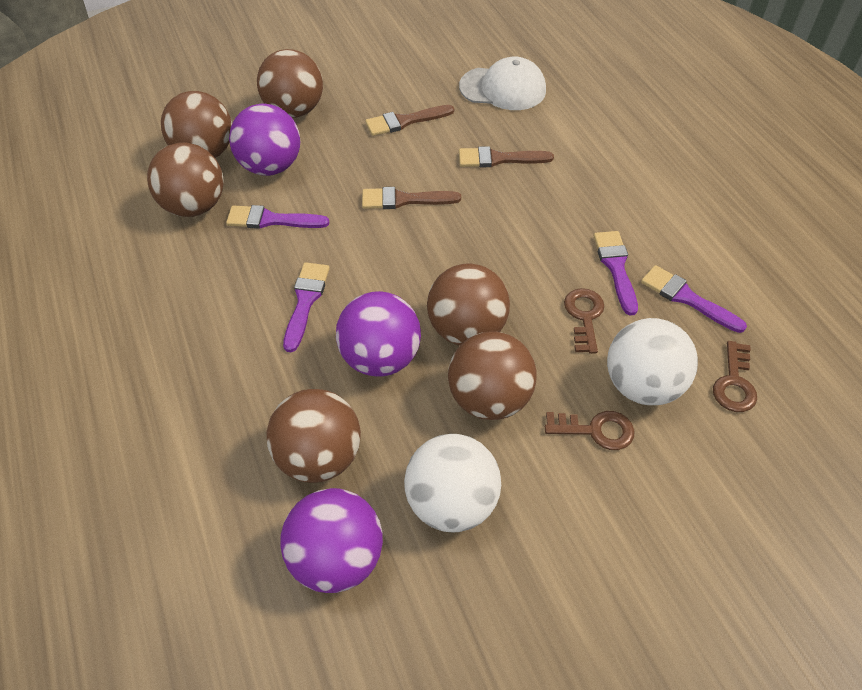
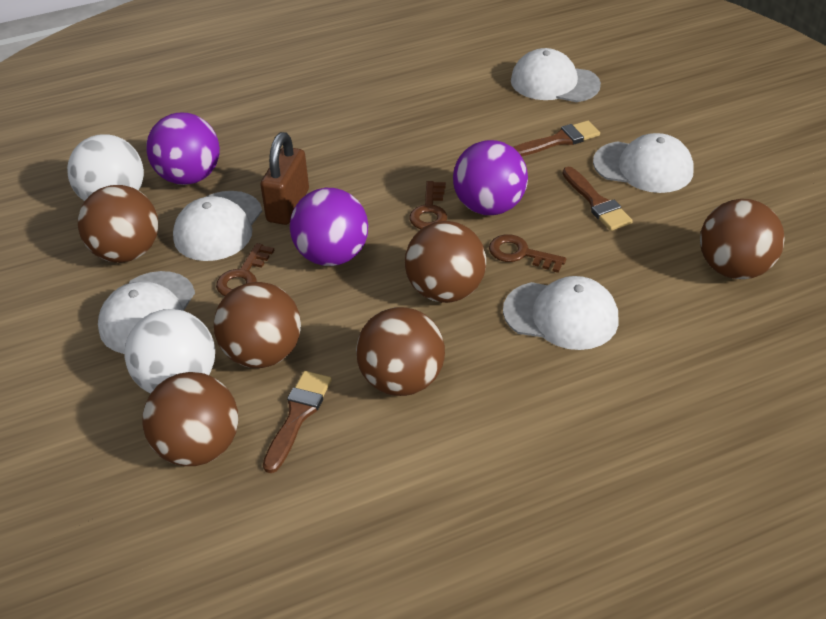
brown padlock: 0 -> 1
purple brush: 4 -> 0
white cap: 1 -> 5

